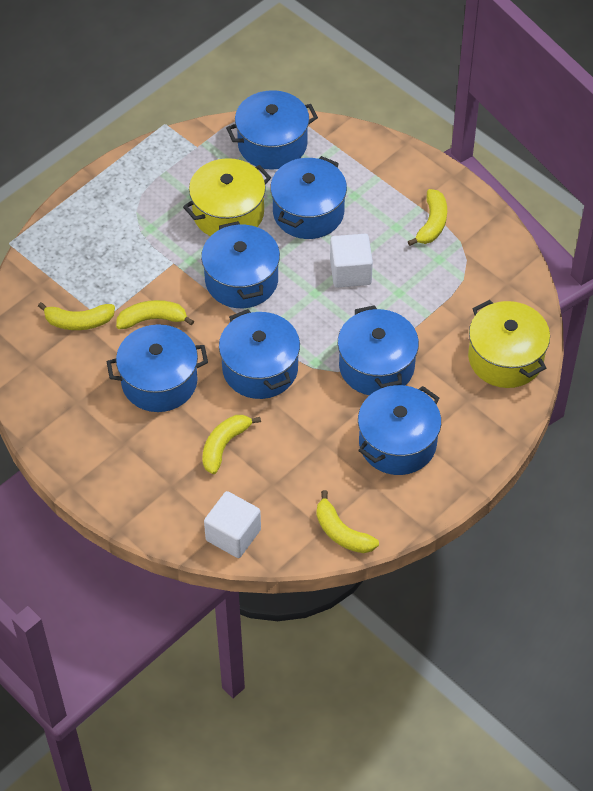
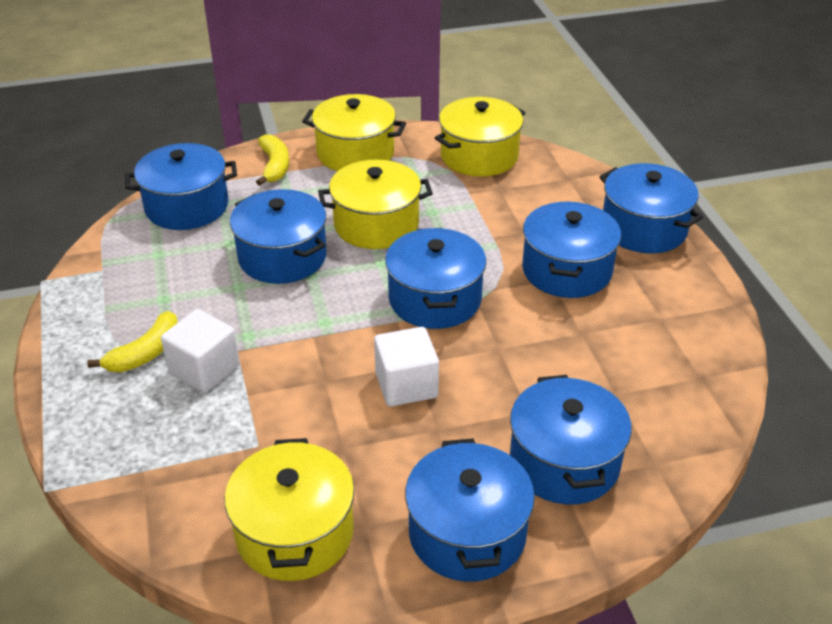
yellow banana: 5 -> 2
yellow pot: 2 -> 4

